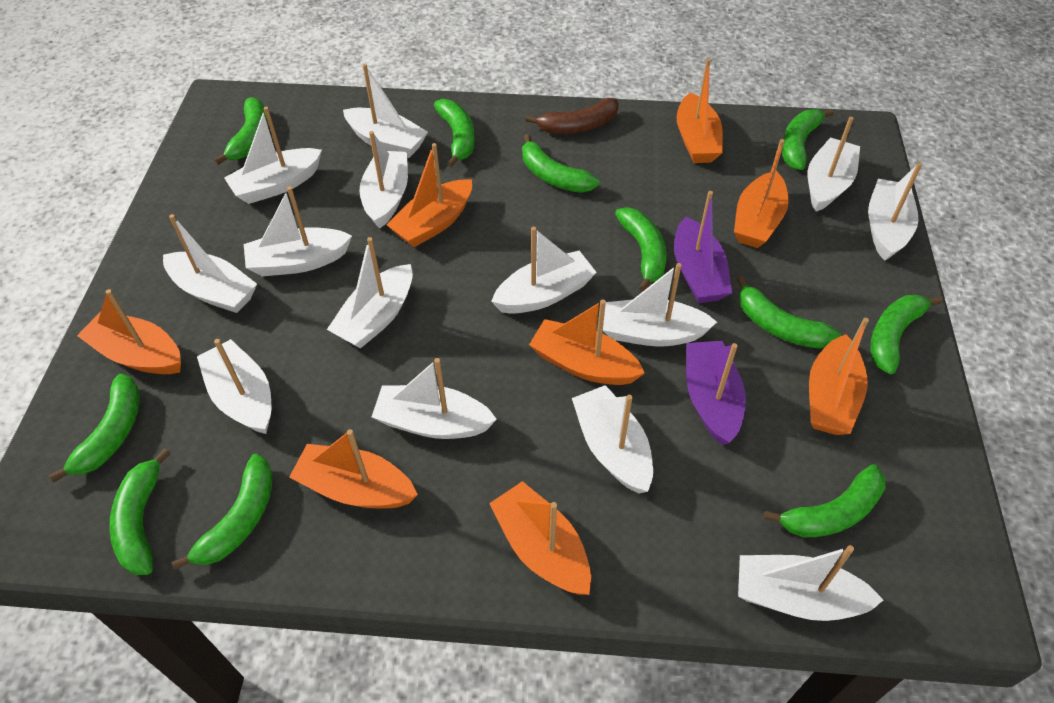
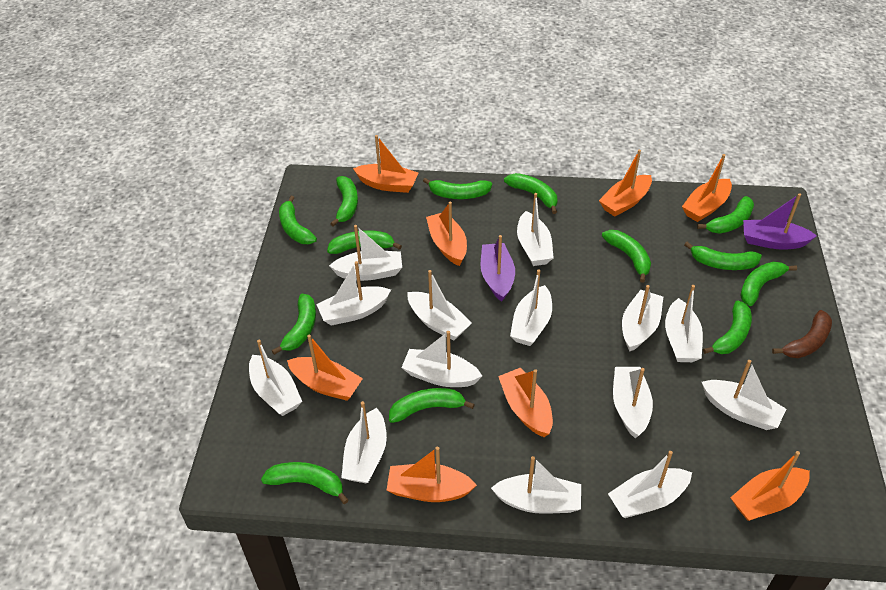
green banana: 11 -> 13

